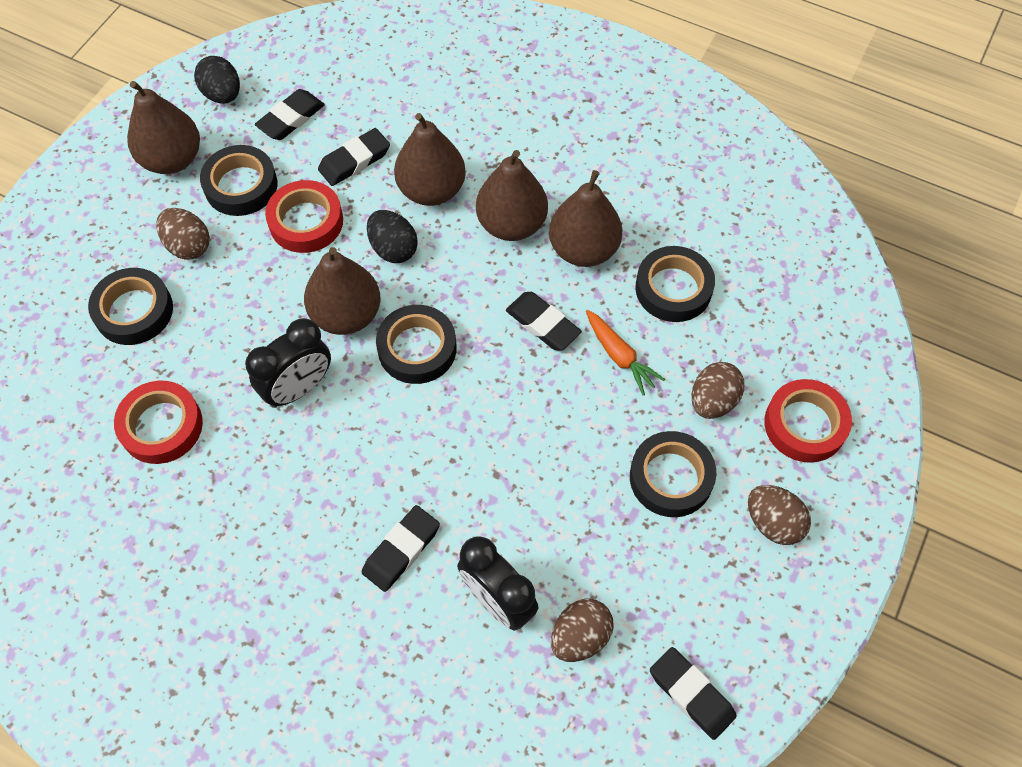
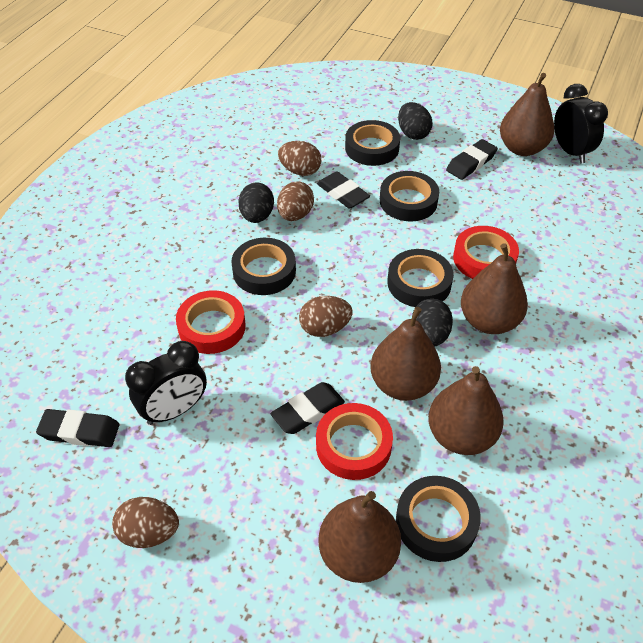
black egg: 2 -> 3
black eraser: 5 -> 4
orange carrot: 1 -> 0

